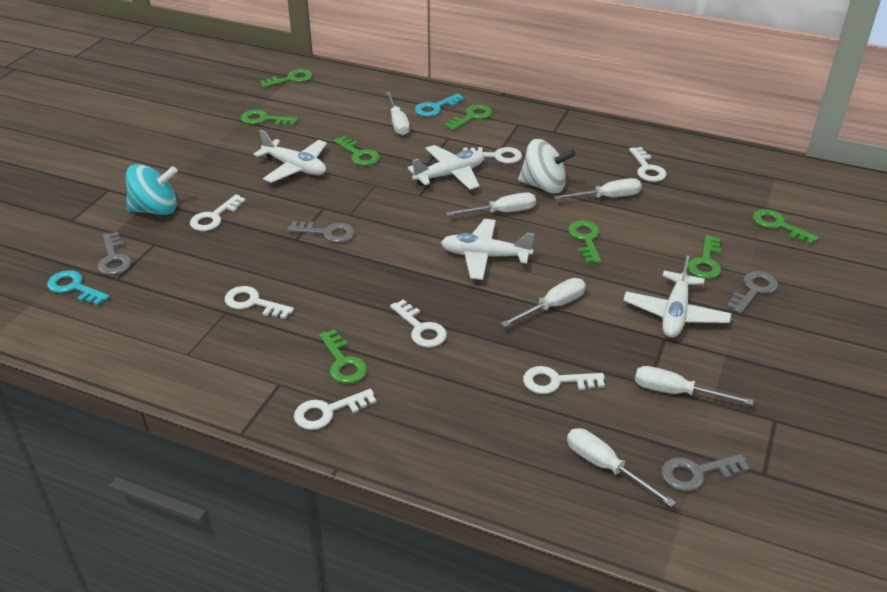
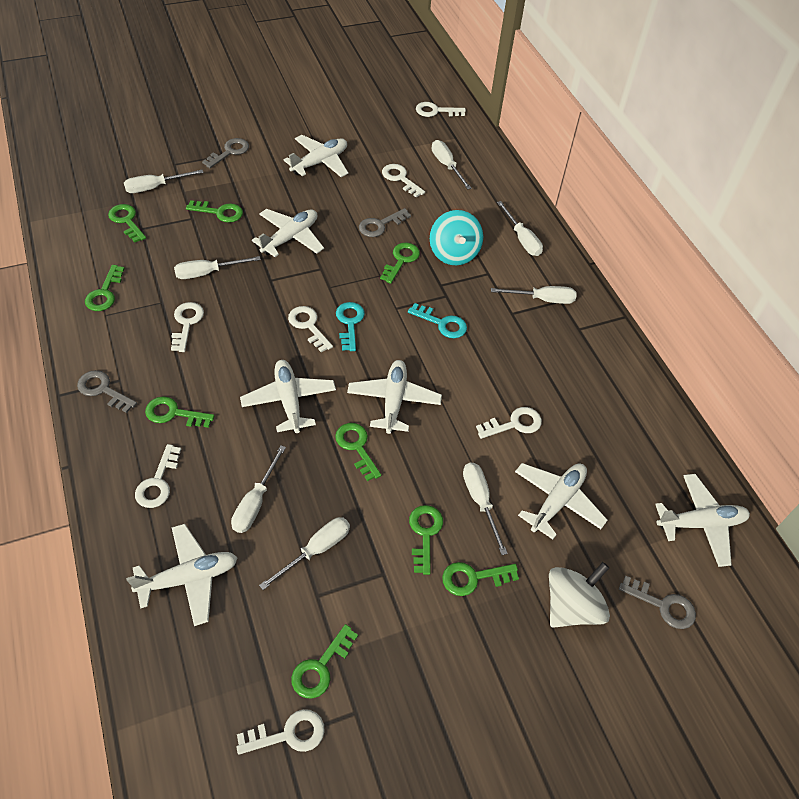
green key: 8 -> 9
white plane: 4 -> 7
white screwdriver: 6 -> 8

